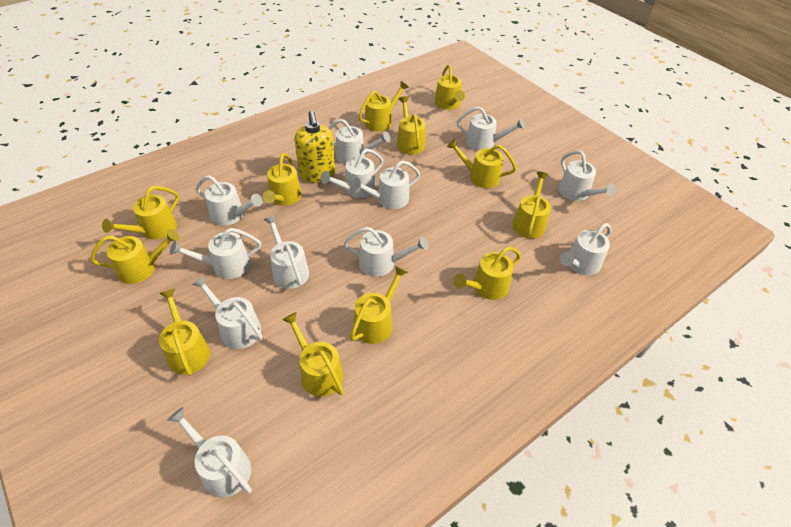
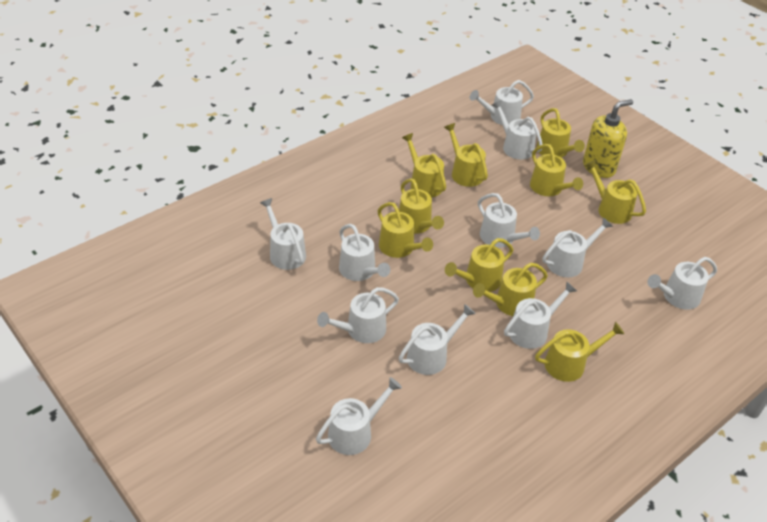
white watering can: 12 -> 11
yellow watering can: 12 -> 10

